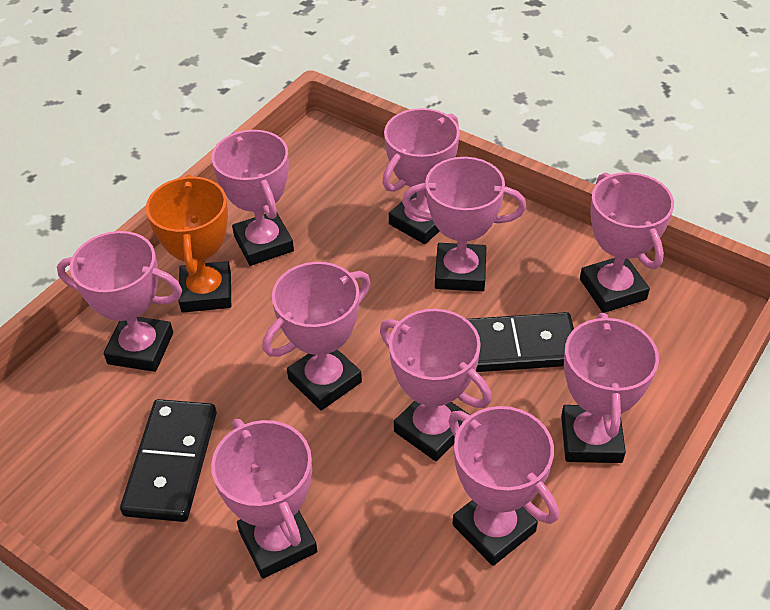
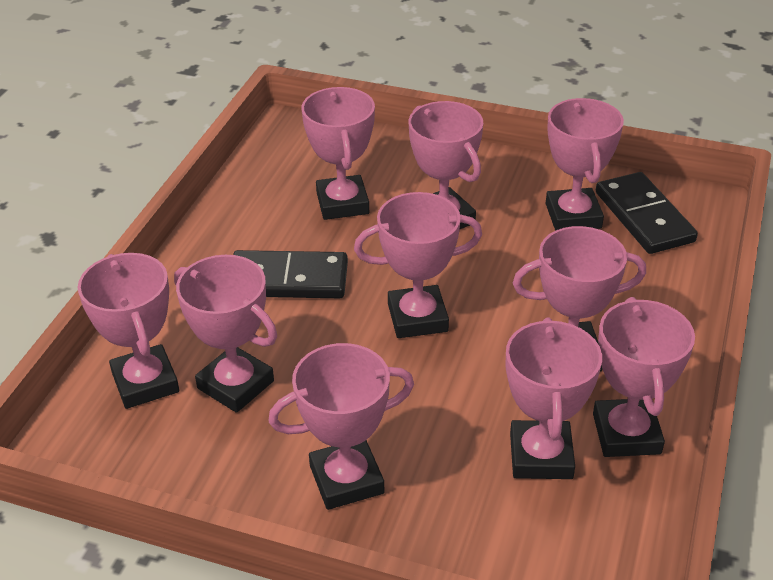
orange trophy: 1 -> 0

